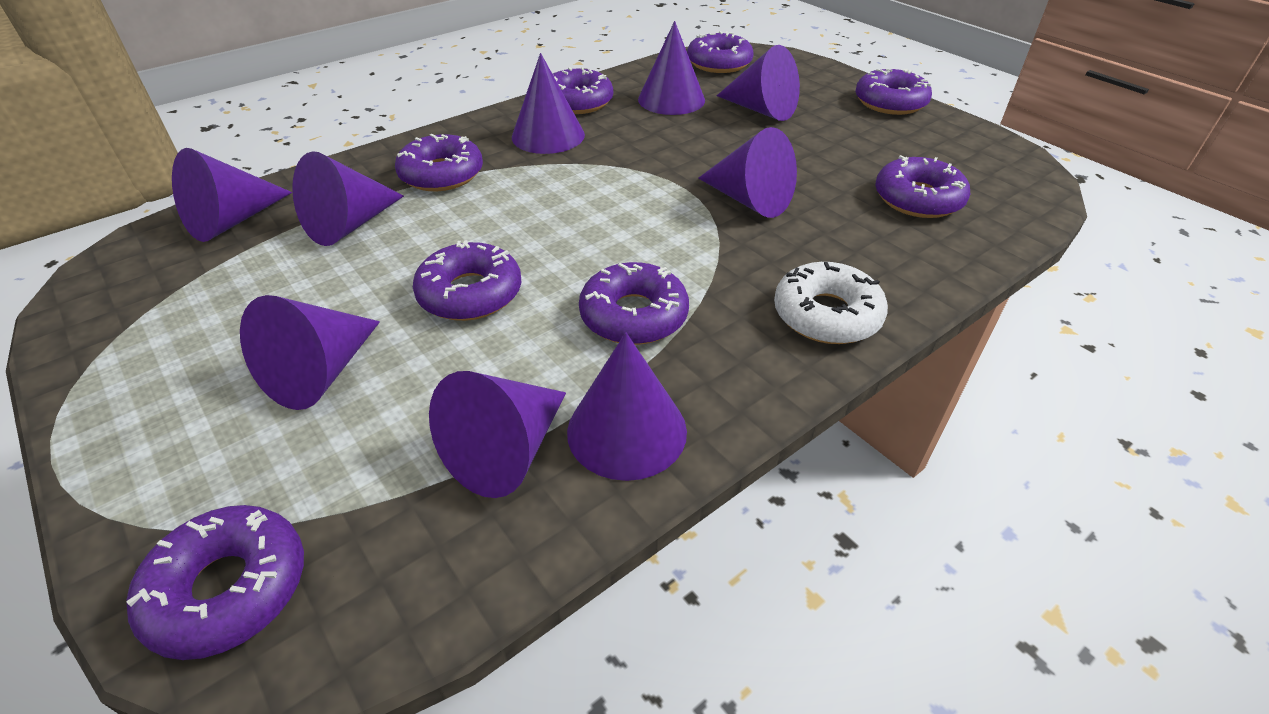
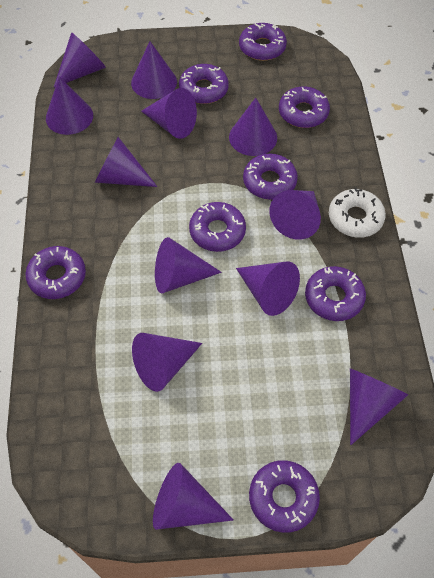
purple cone: 9 -> 12

